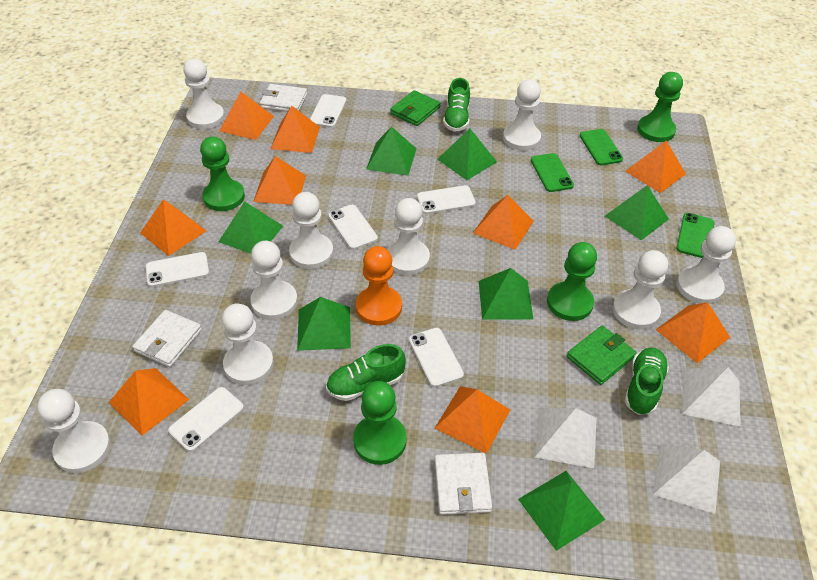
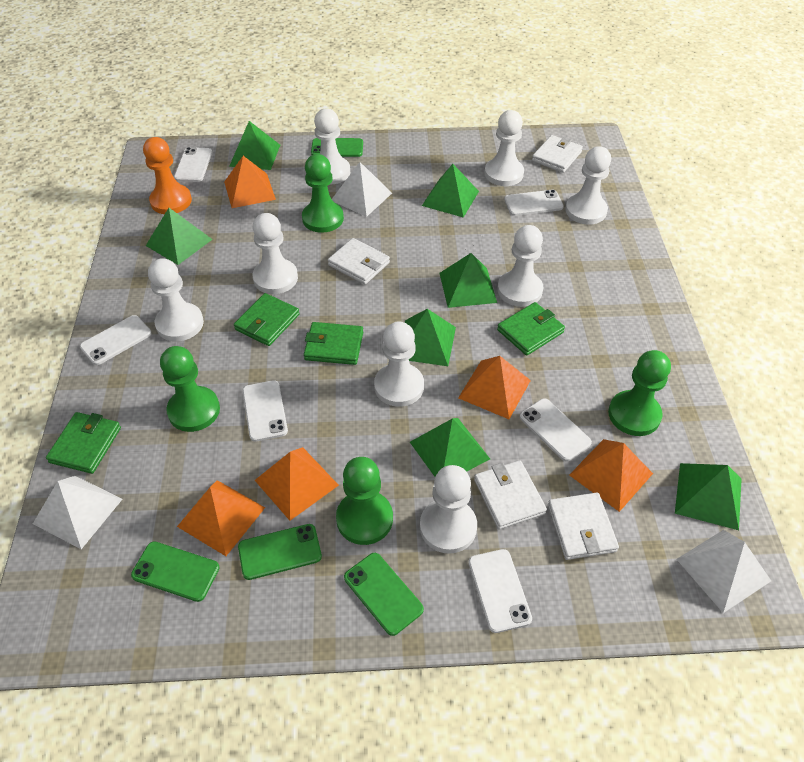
green phone: 3 -> 4
green shoe: 3 -> 0
green wallet: 2 -> 4
orange pyramid: 9 -> 5
white pawn: 9 -> 8
white wallet: 3 -> 4

